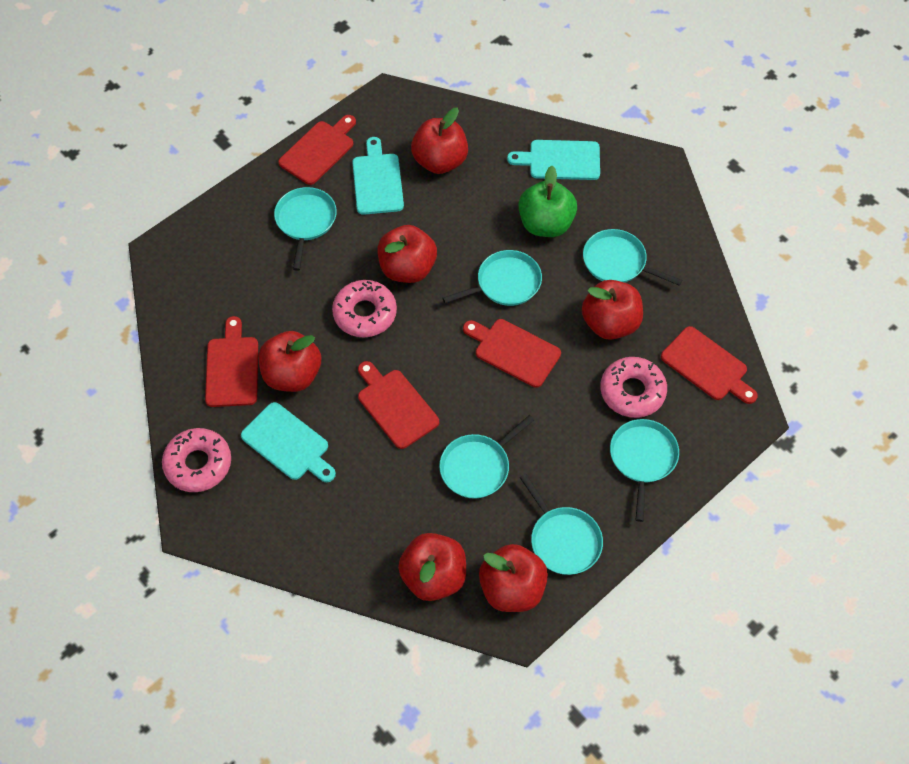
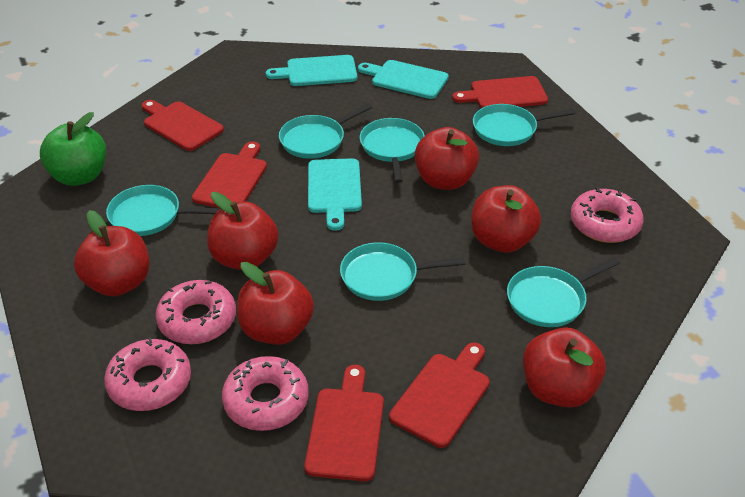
pink donut: 3 -> 4

